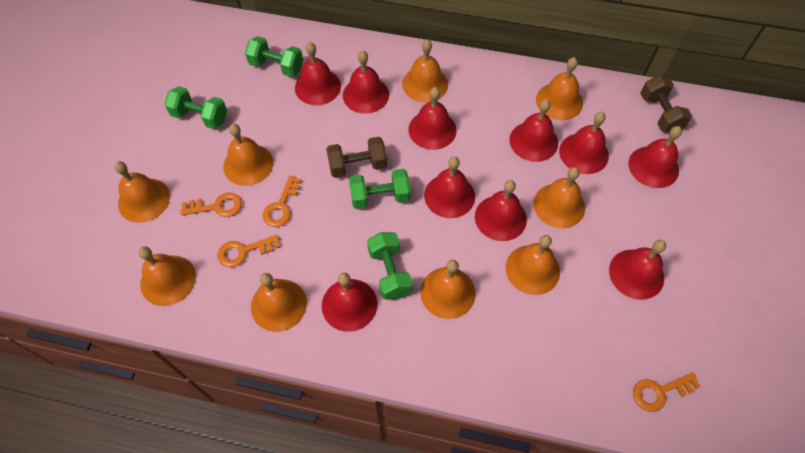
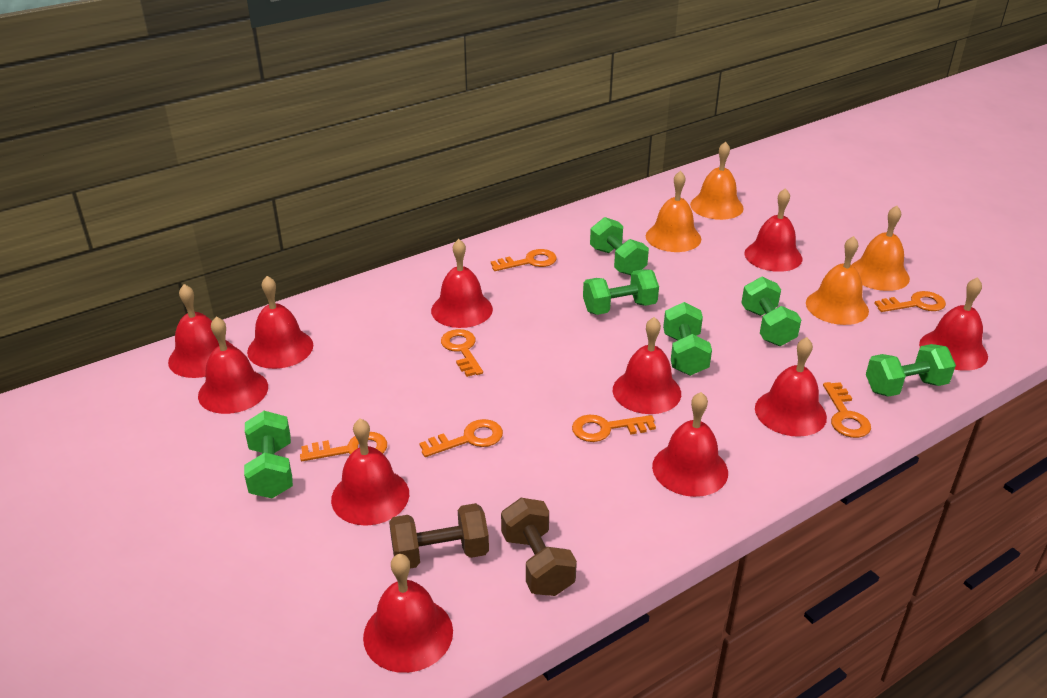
green dumbbell: 4 -> 6
orange bell: 9 -> 4
orange key: 4 -> 7
red bell: 10 -> 11

